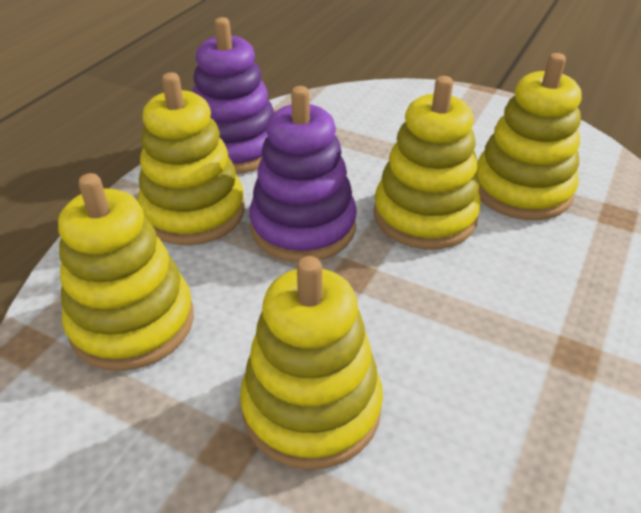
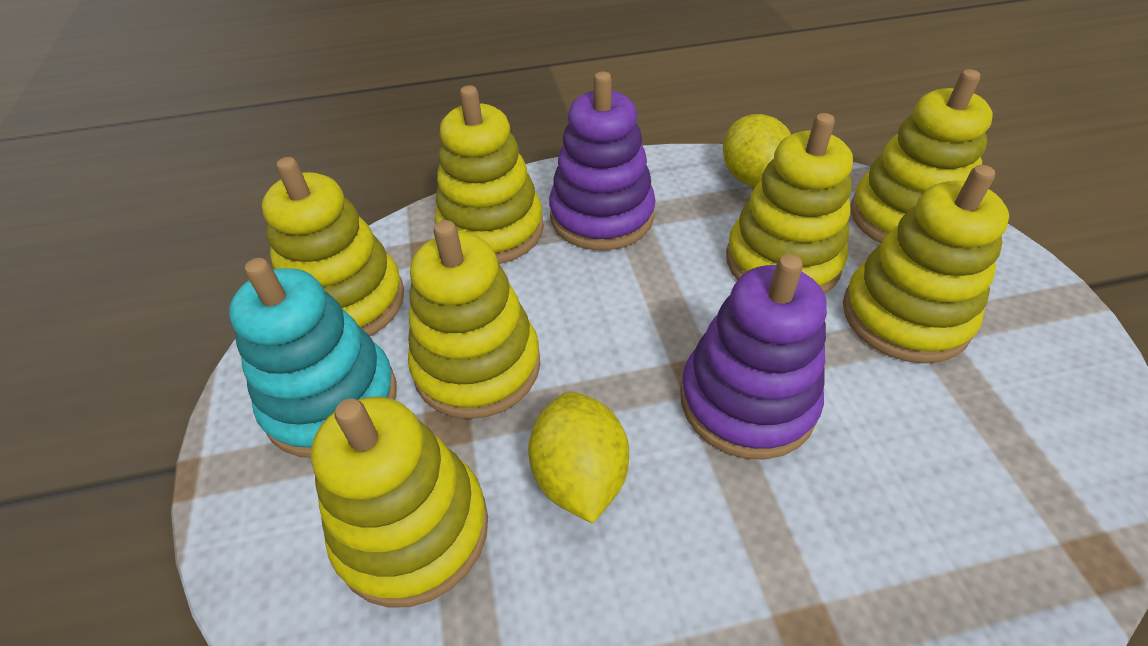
turquoise stacking toy: 0 -> 1
yellow lemon: 0 -> 2
yellow stacking toy: 5 -> 7

